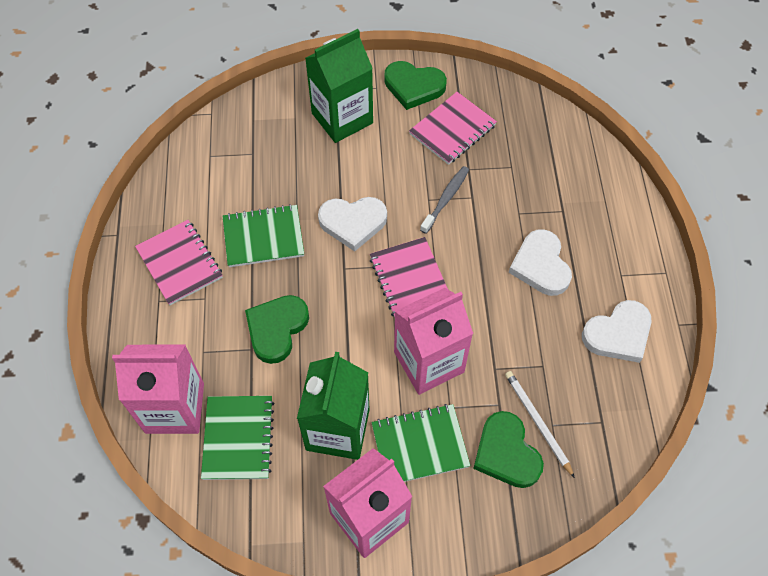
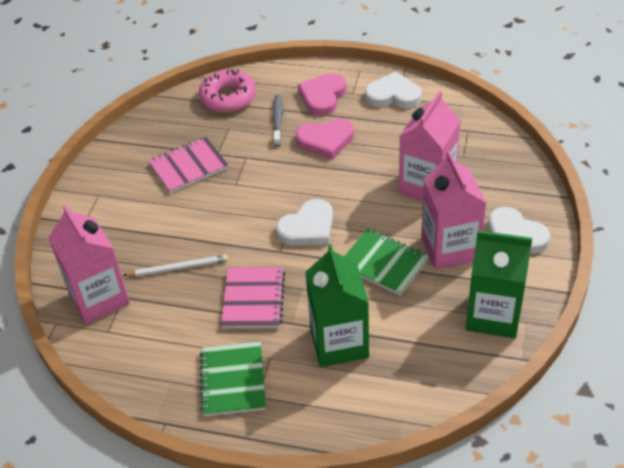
green heart: 3 -> 0
green notebook: 3 -> 2
pink donut: 0 -> 1
pink heart: 0 -> 2
pink notebook: 3 -> 2

